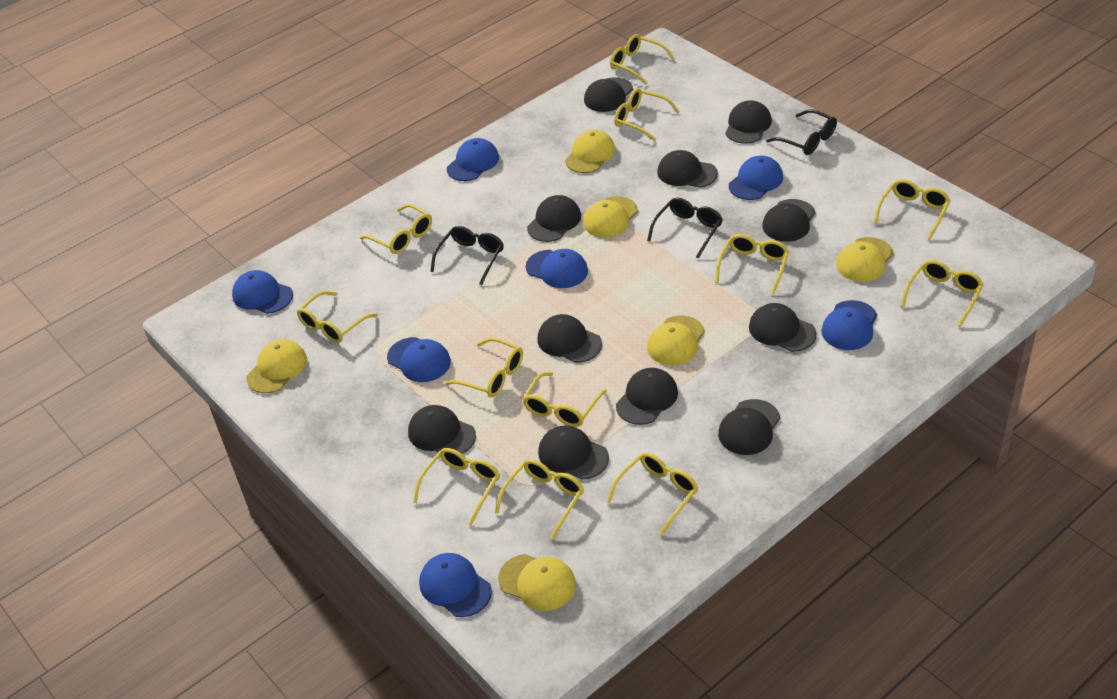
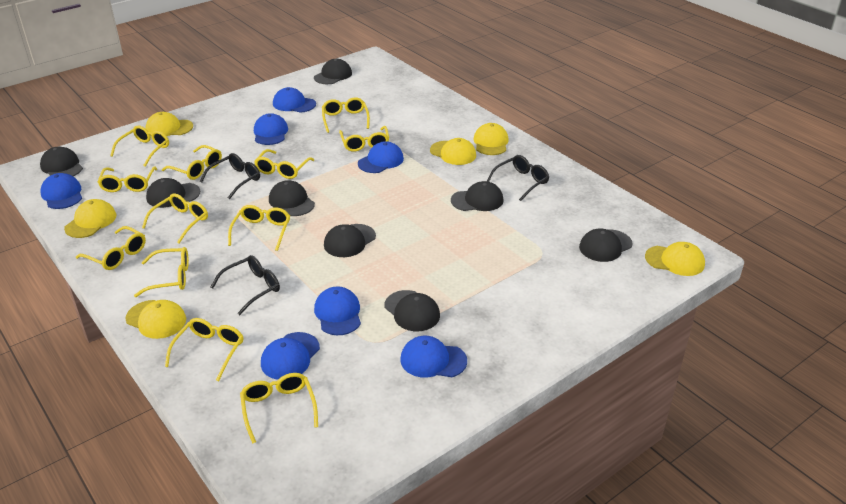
black cap: 11 -> 8

